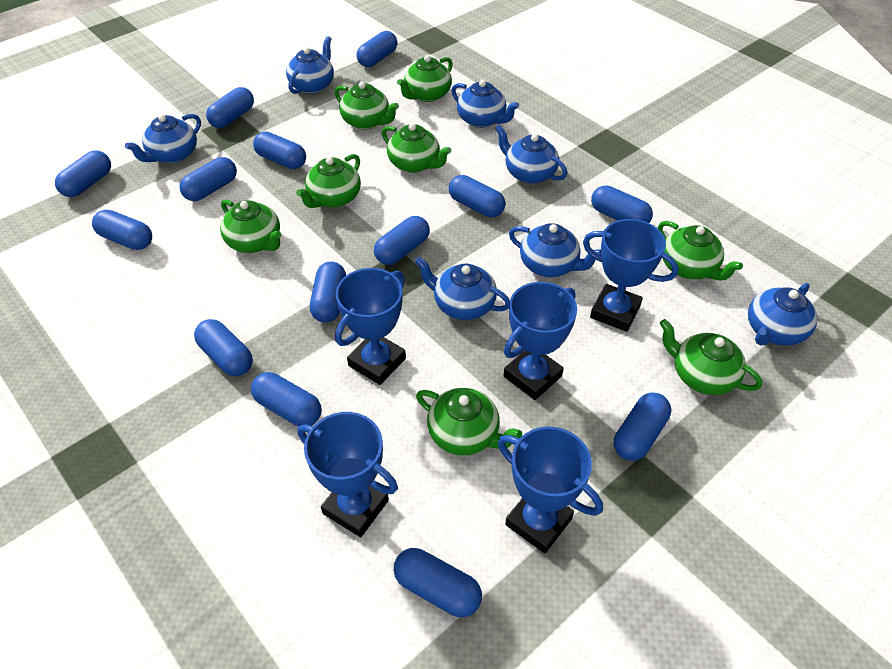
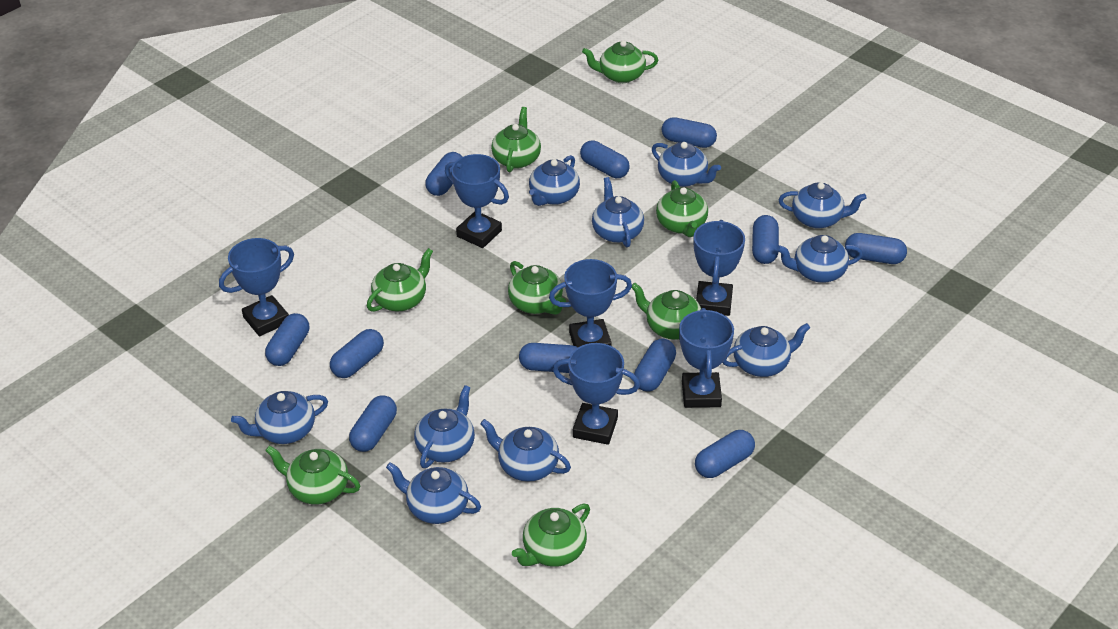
blue capsule: 14 -> 11
blue teapot: 7 -> 10
blue trophy: 5 -> 6

